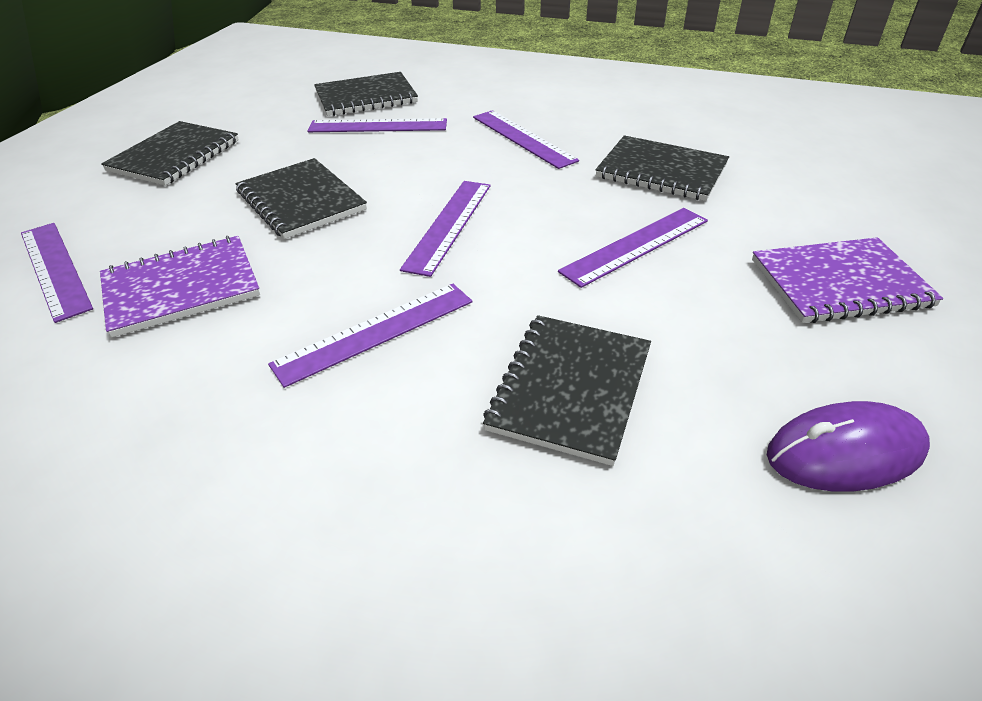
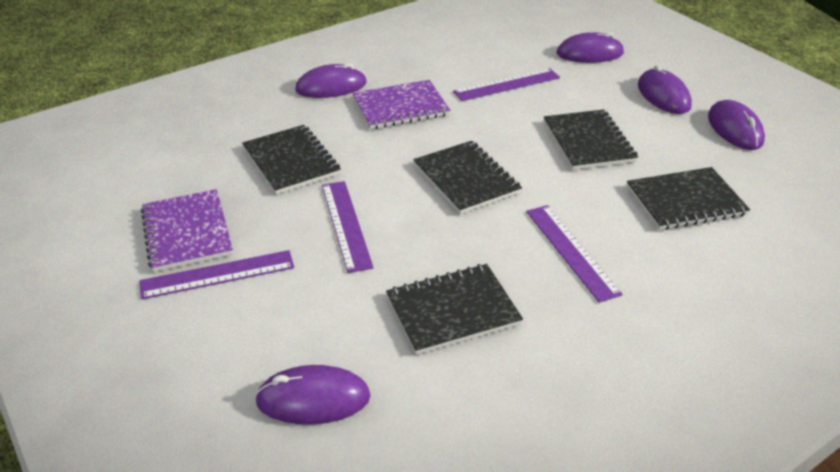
purple mouse: 1 -> 5
purple ruler: 6 -> 4

